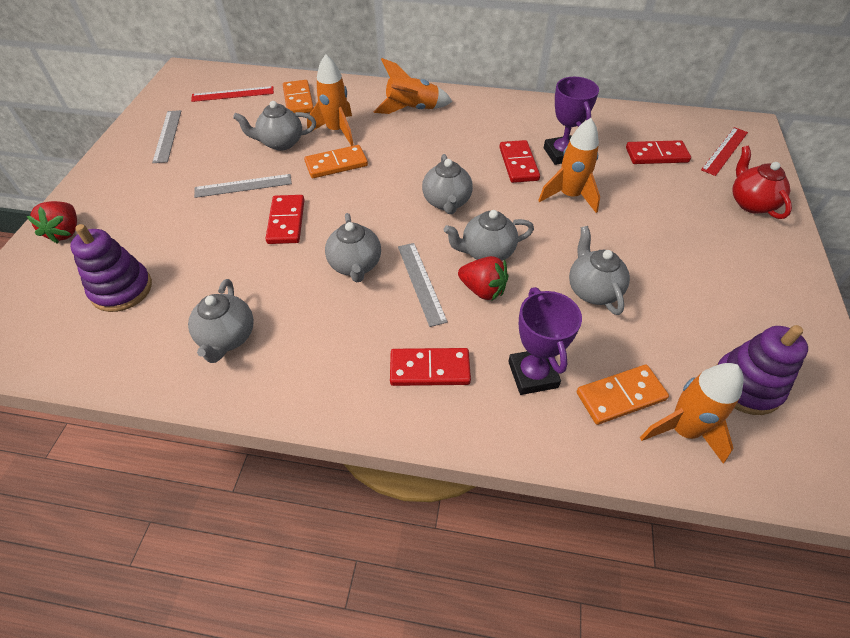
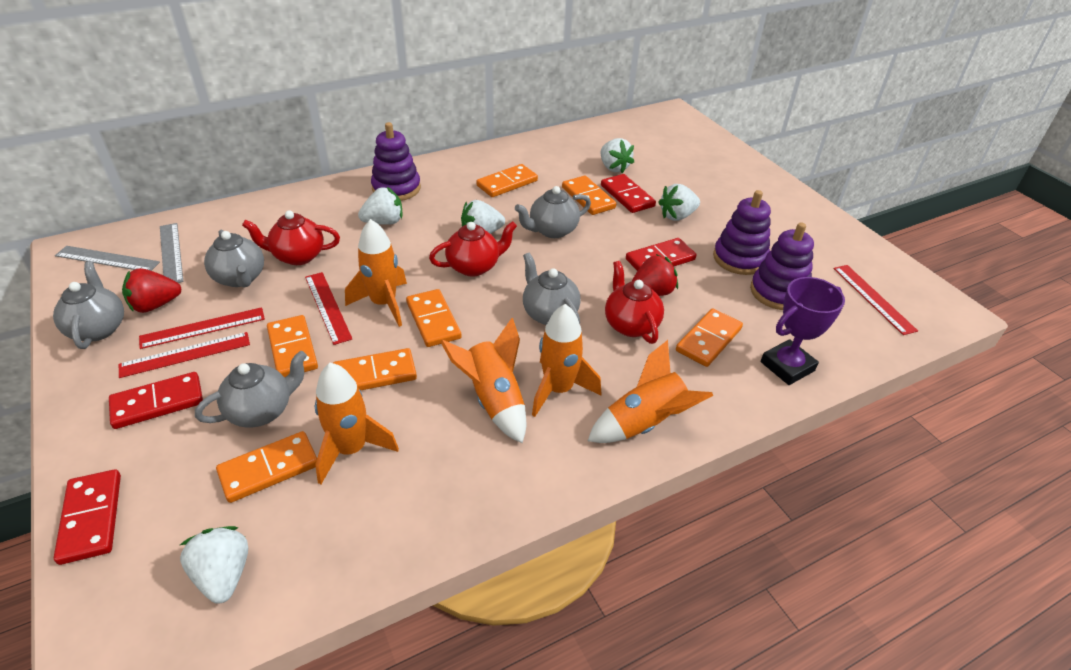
grey ruler: 3 -> 2
grey teapot: 6 -> 5
orange domino: 3 -> 7
orange rocket: 4 -> 5
purple stacking toy: 2 -> 3
purple trophy: 2 -> 1
red ruler: 2 -> 4
red teapot: 1 -> 3
white strawberry: 0 -> 5

